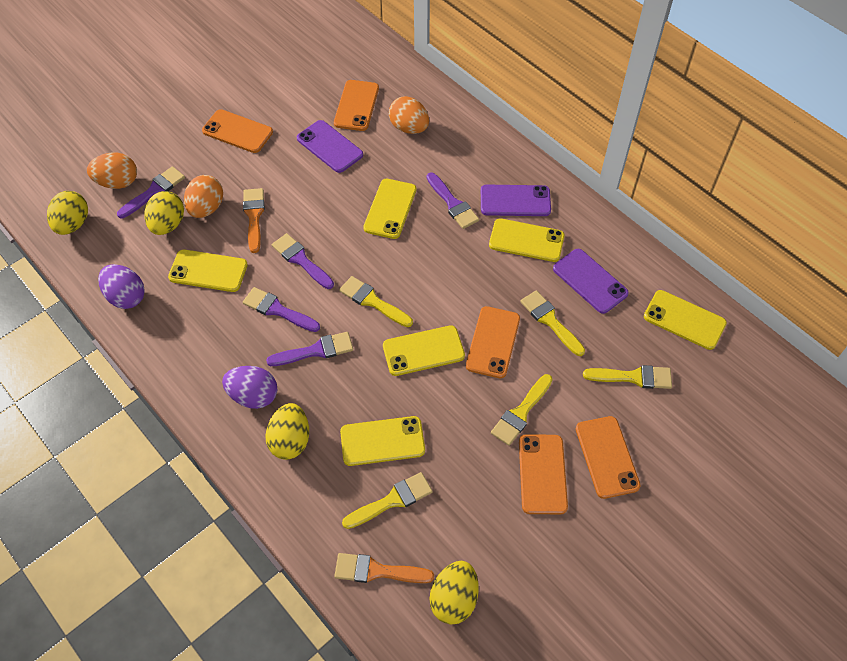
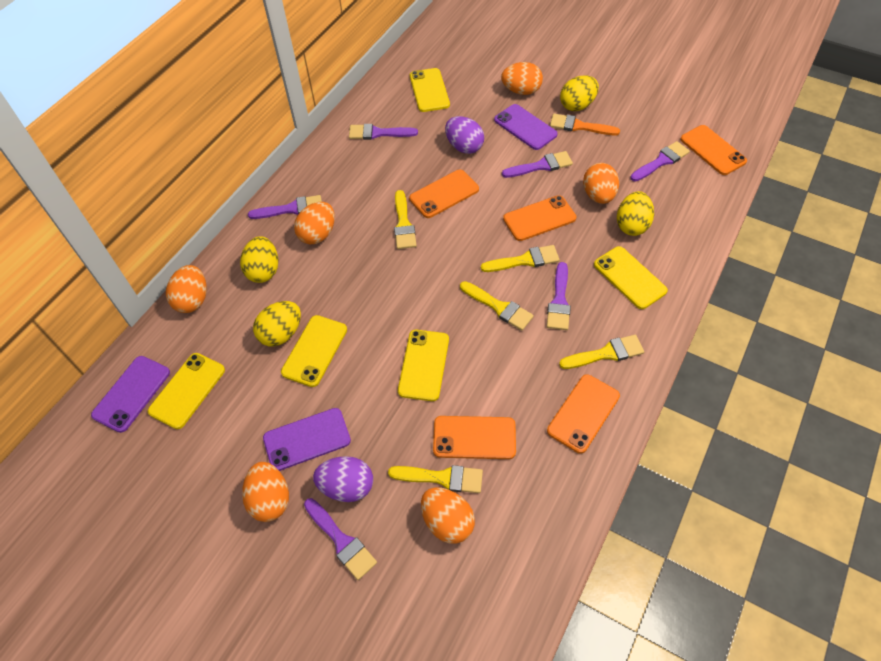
orange brush: 2 -> 1
orange egg: 3 -> 6
purple brush: 5 -> 6
yellow phone: 6 -> 5

